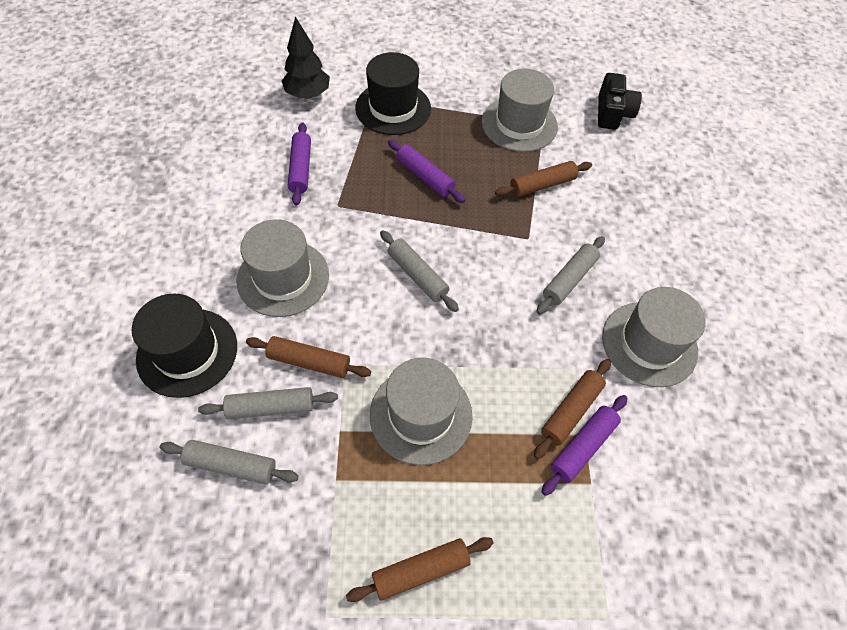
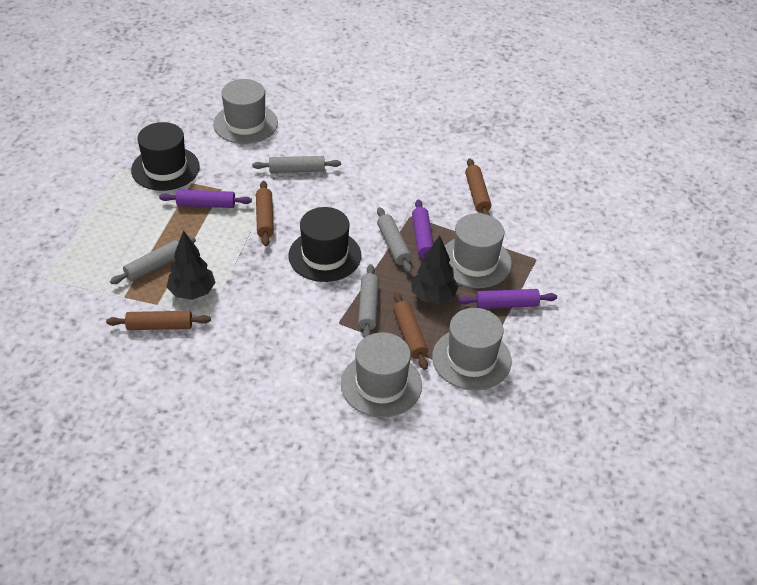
black camera: 1 -> 0
black tree: 1 -> 2

